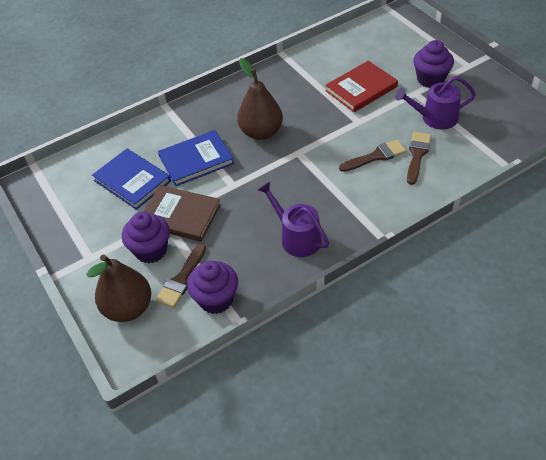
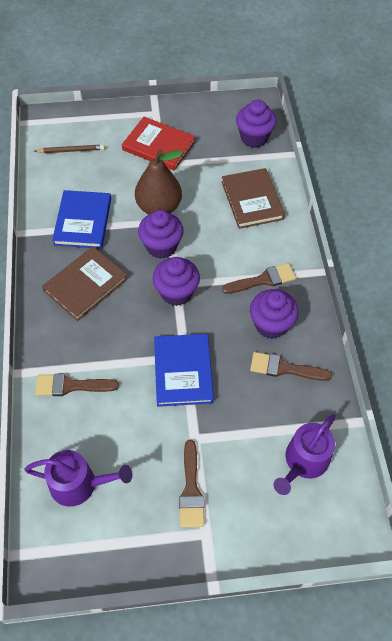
brown book: 1 -> 2
brown brush: 3 -> 4
brown pear: 2 -> 1
brown pencil: 0 -> 1
purple cupcake: 3 -> 4

